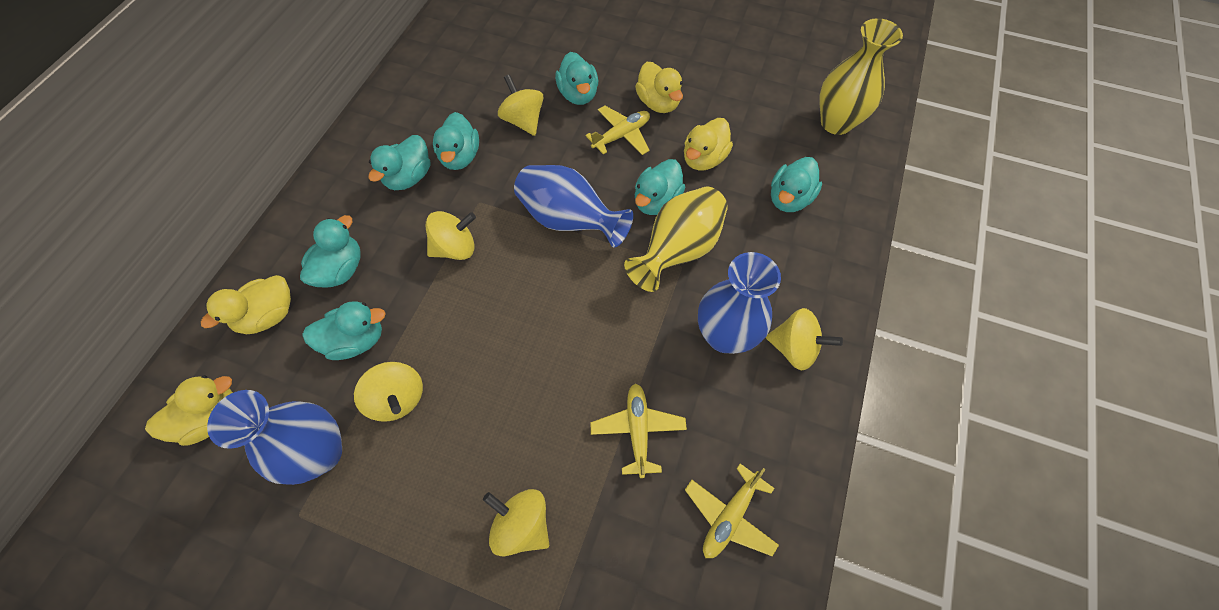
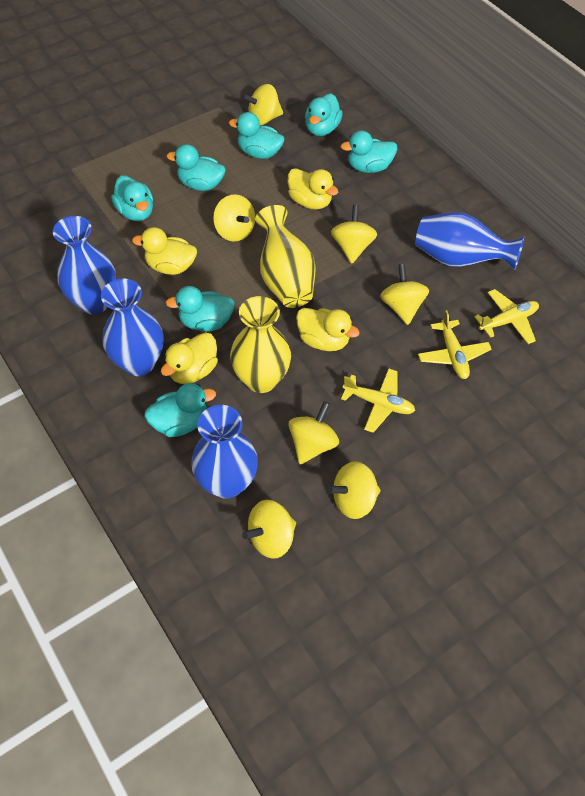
blue vase: 3 -> 4
yellow spinning top: 5 -> 7

